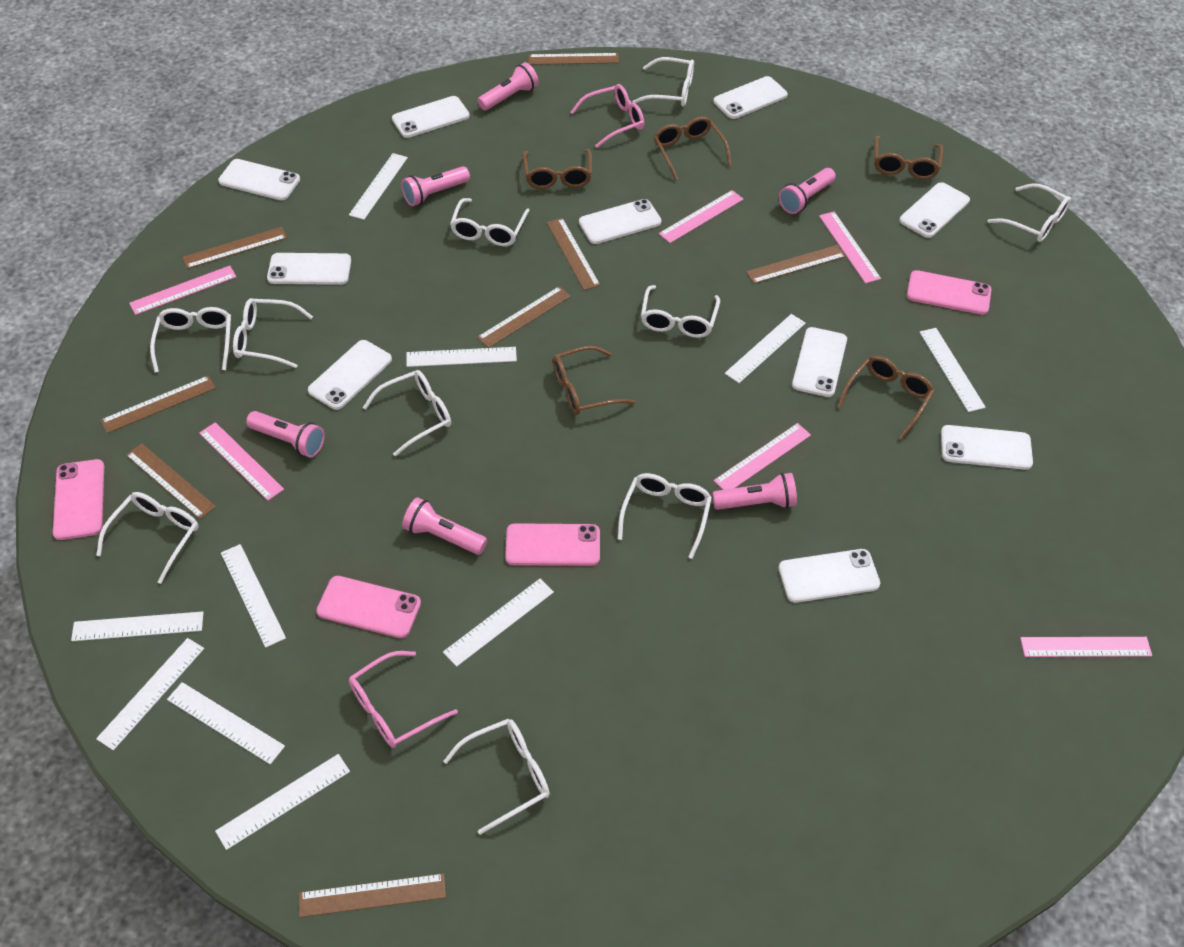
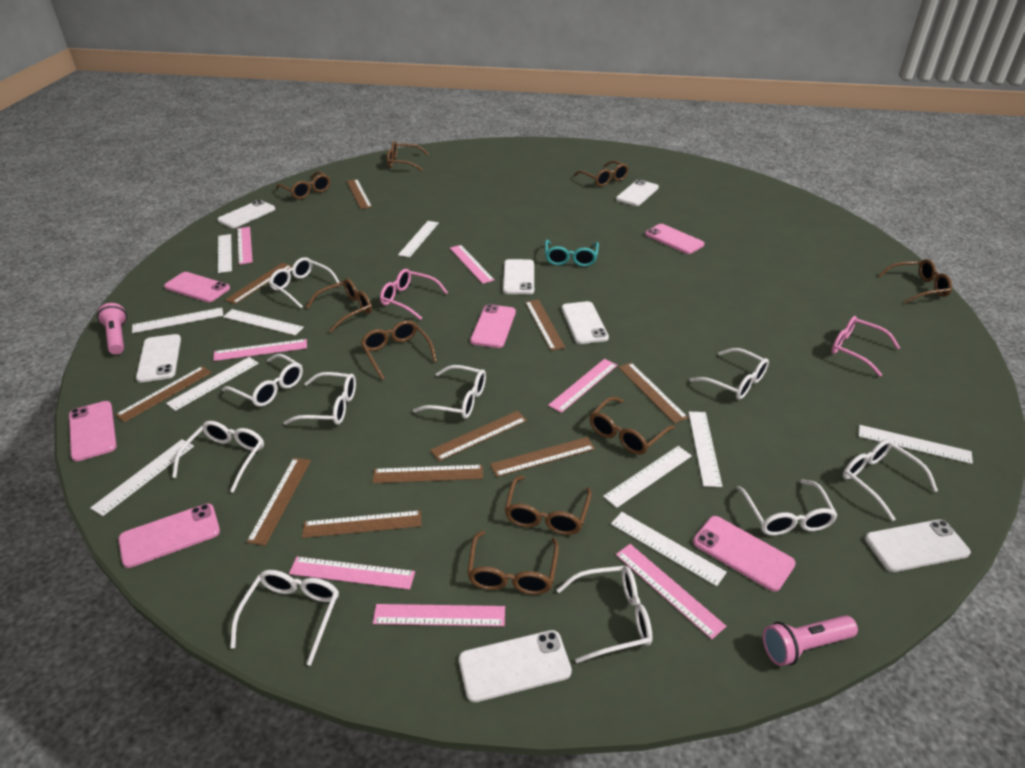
brown glasses: 5 -> 9
brown ruler: 8 -> 10
pink flashlight: 6 -> 2
pink phone: 4 -> 6
pink ruler: 6 -> 7
turquoise glasses: 0 -> 1
white phone: 10 -> 7

